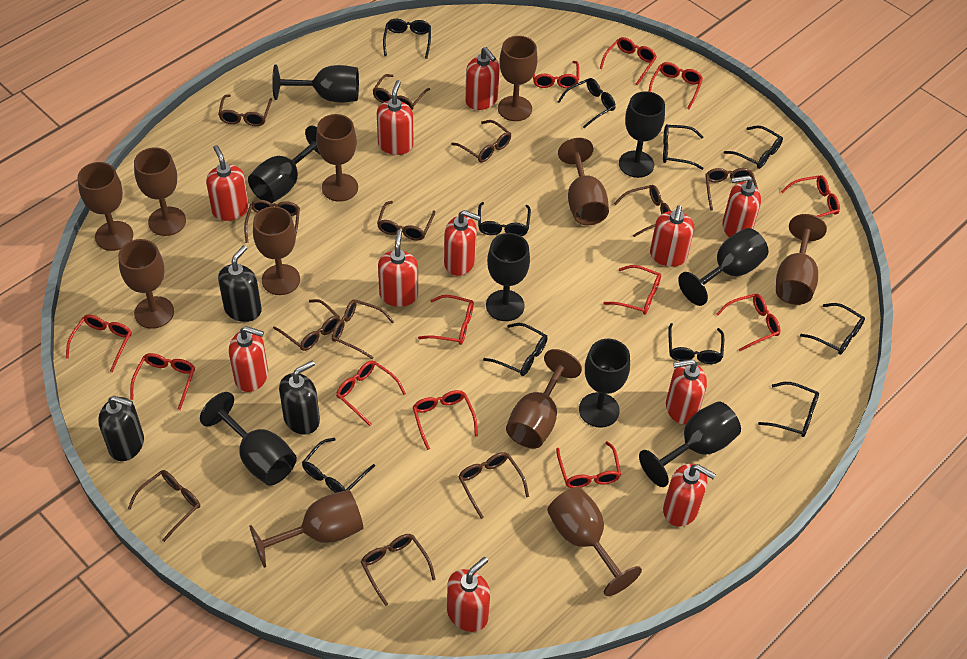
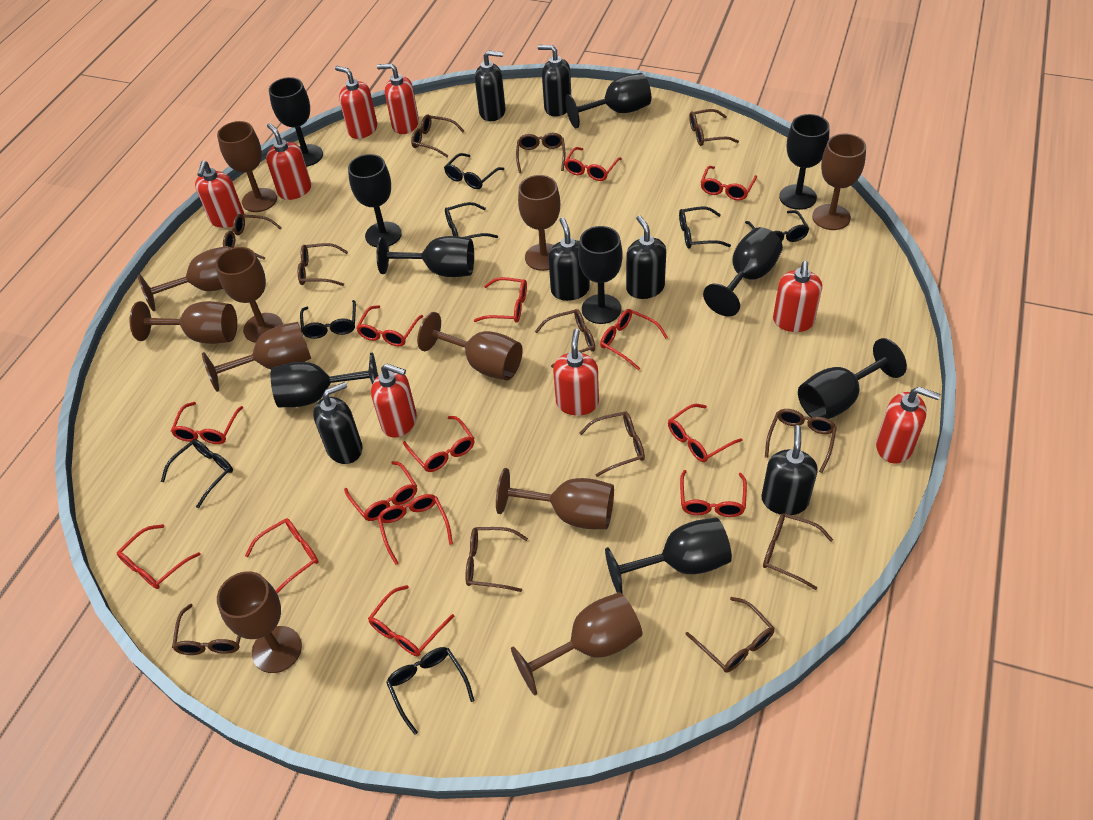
black glasses: 10 -> 7
black goblet: 8 -> 10
black soap dispenser: 3 -> 6
red glasses: 12 -> 14
red soap dispenser: 11 -> 8

